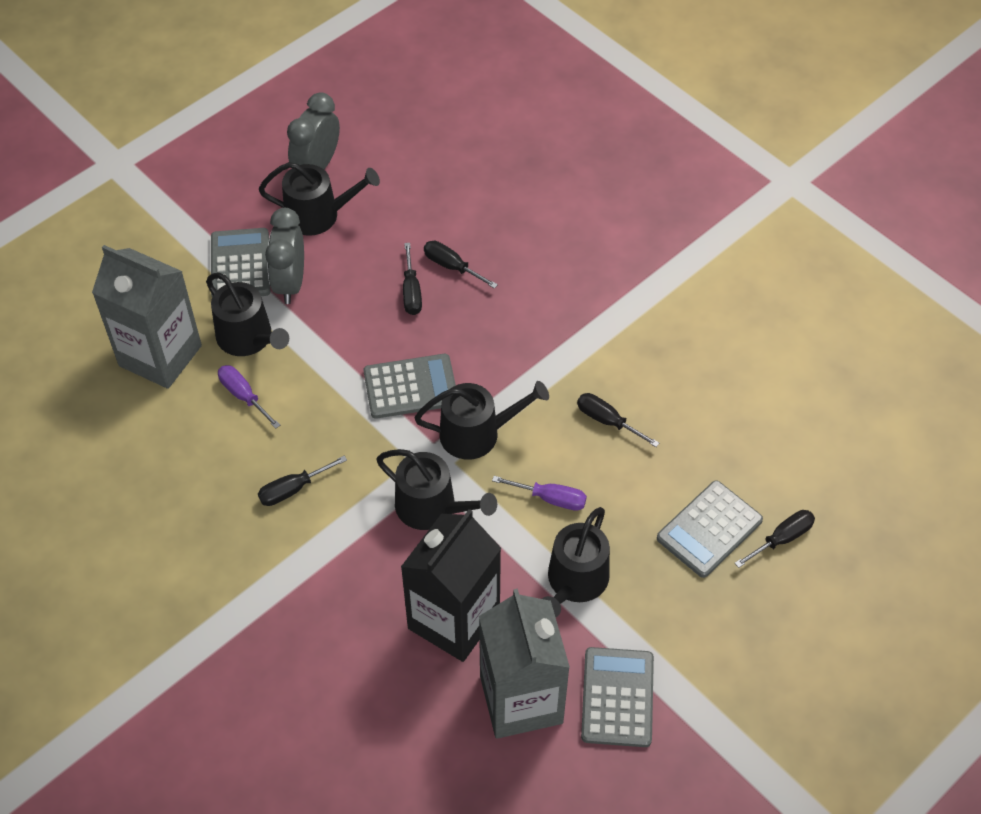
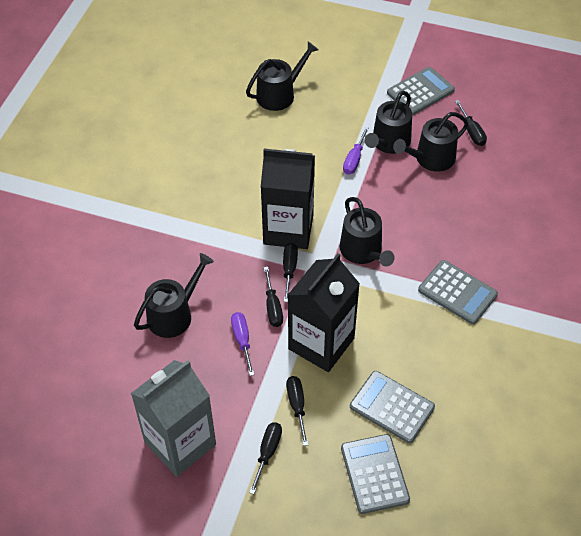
black carton: 1 -> 2
grey carton: 2 -> 1
grey clock: 2 -> 0

